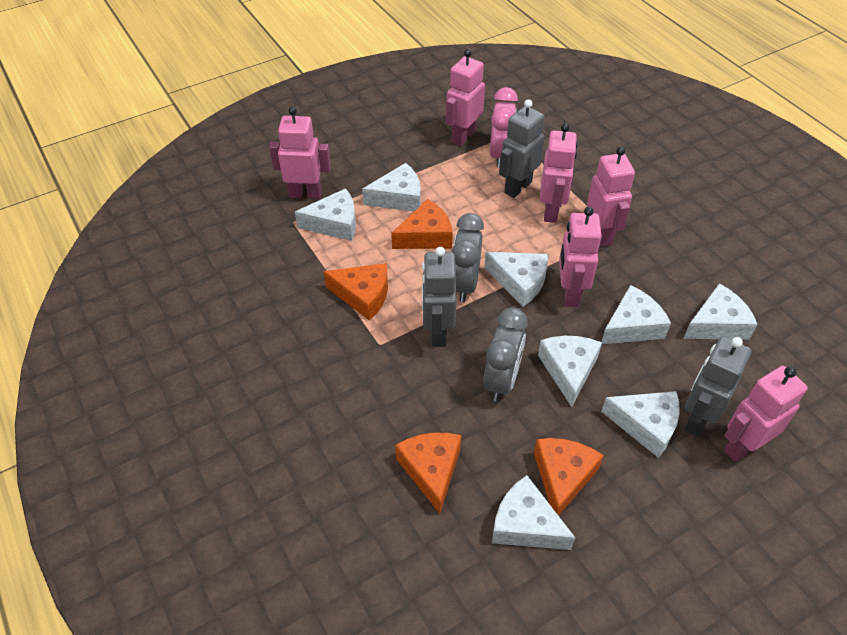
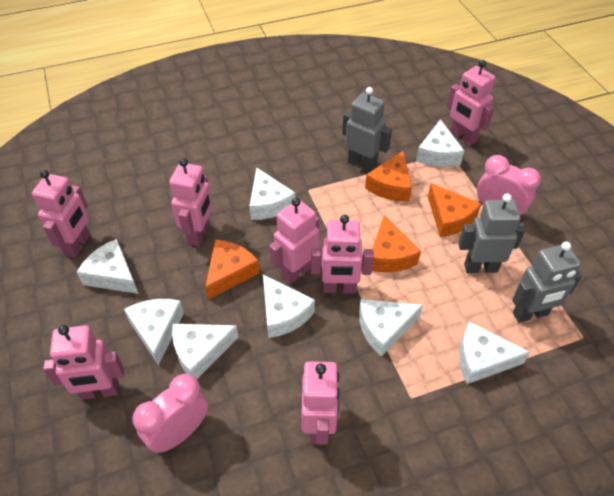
grey clock: 2 -> 0
pink clock: 1 -> 2
pink robot: 6 -> 7

